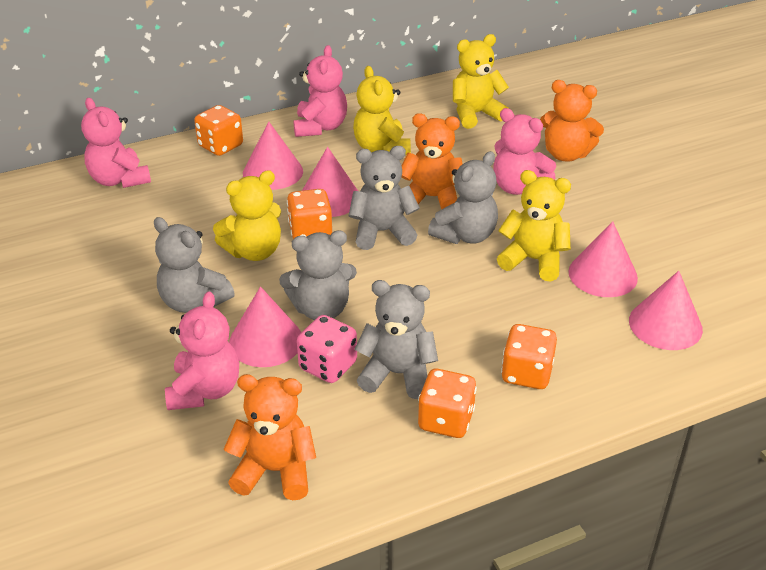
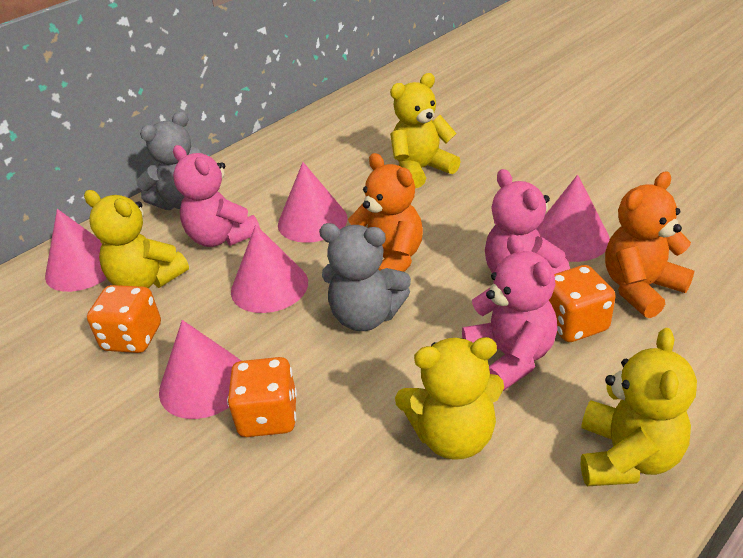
grey teddy bear: 5 -> 2
orange dice: 4 -> 3
orange teddy bear: 3 -> 2
pink dice: 1 -> 0
pink teddy bear: 4 -> 3

